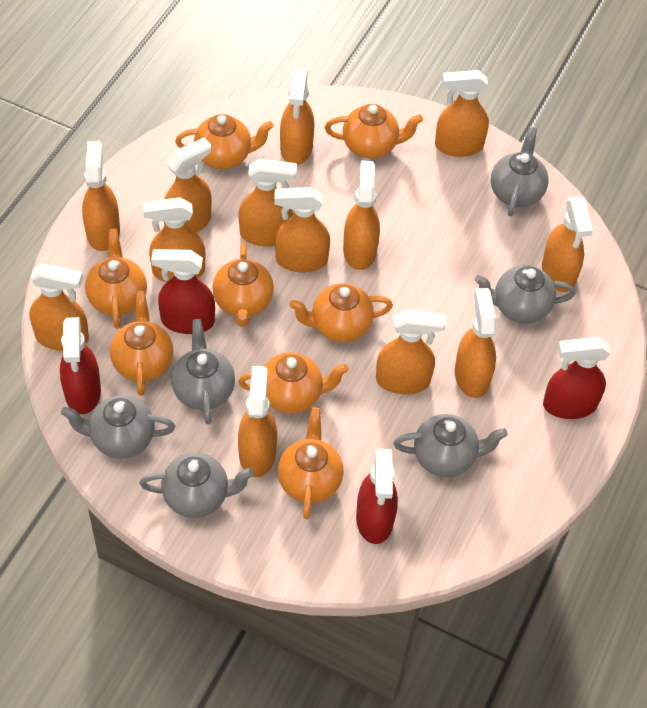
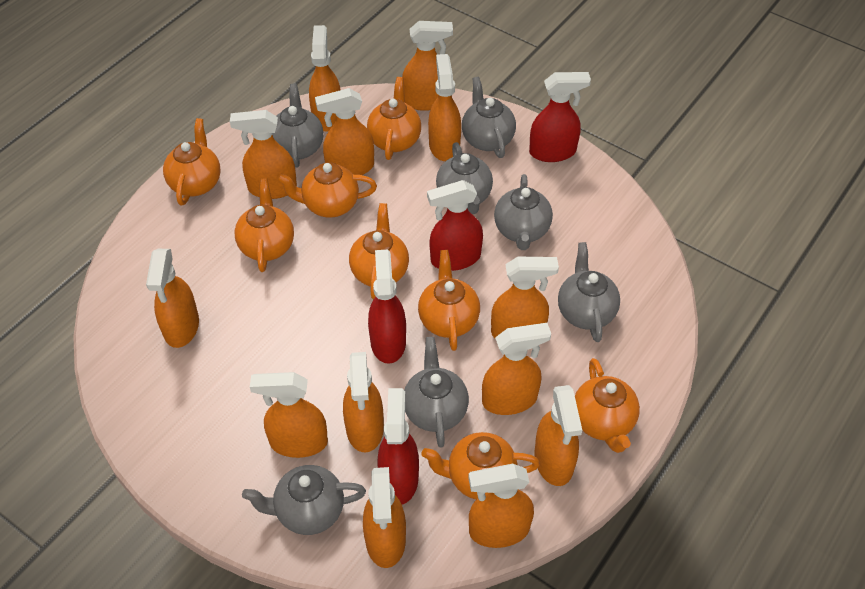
grey teapot: 6 -> 7

